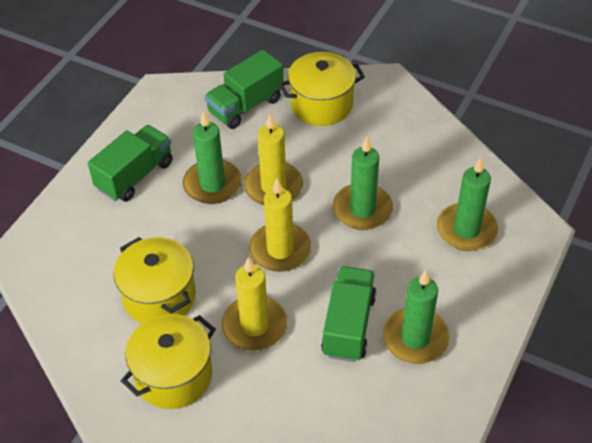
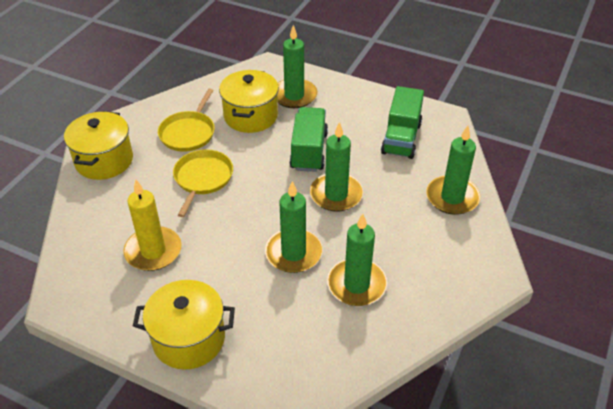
green candle: 4 -> 5
green truck: 3 -> 2
yellow candle: 3 -> 1
yellow pan: 0 -> 2

